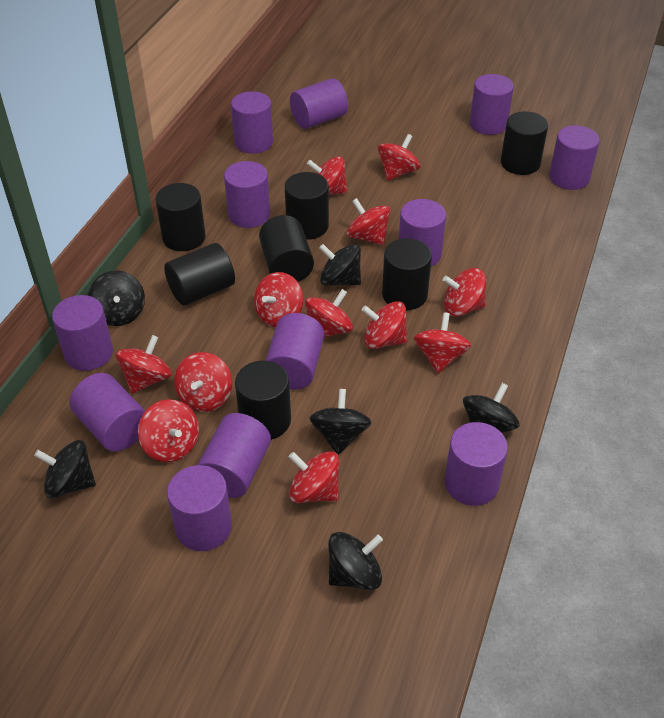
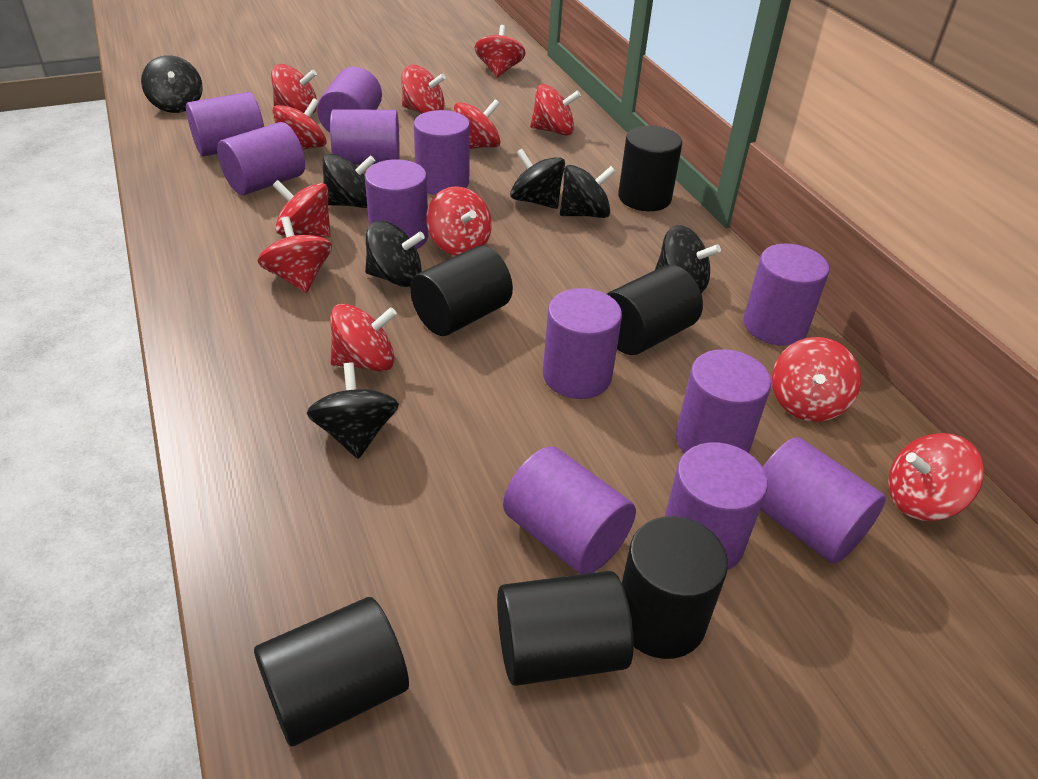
black cylinder: 7 -> 6
black spinning top: 6 -> 7

